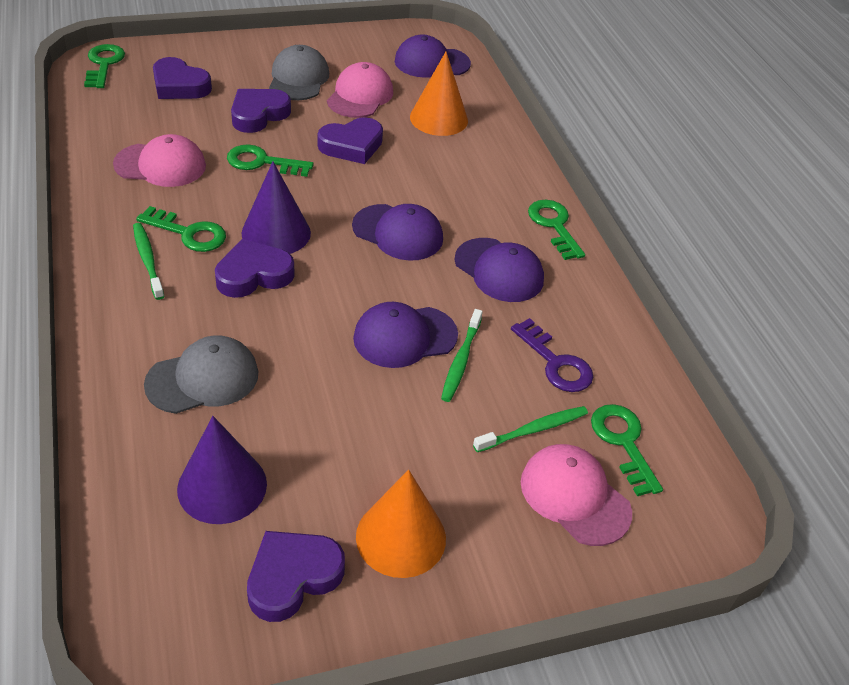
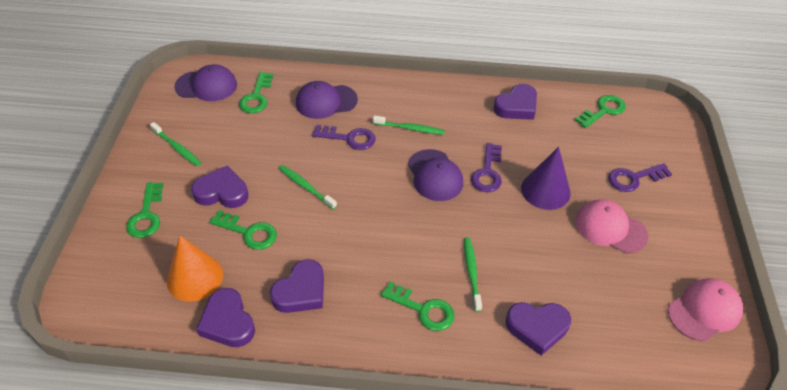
green toothbrush: 3 -> 4
grey cap: 2 -> 0
orange cone: 2 -> 1
pink cap: 3 -> 2
purple cap: 4 -> 3
purple cone: 2 -> 1
purple key: 1 -> 3

